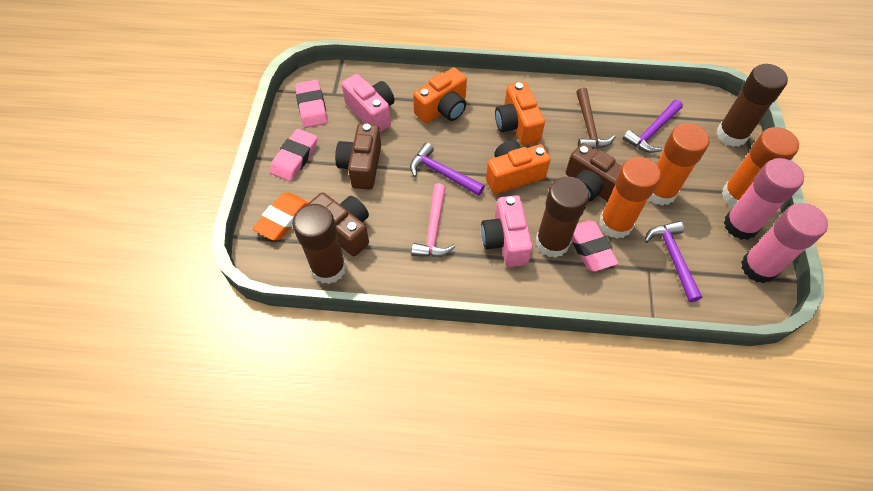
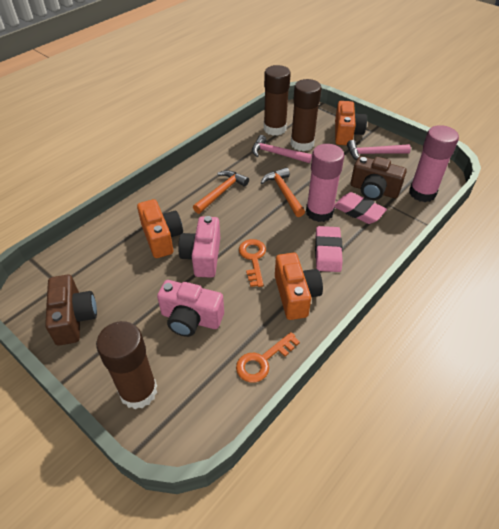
brown camera: 3 -> 2
brown hammer: 1 -> 0
orange eraser: 1 -> 0
orange glue stick: 3 -> 0
orange hammer: 0 -> 2
orange key: 0 -> 2
pink eraser: 3 -> 2
pink hammer: 1 -> 2
purple hammer: 3 -> 0

